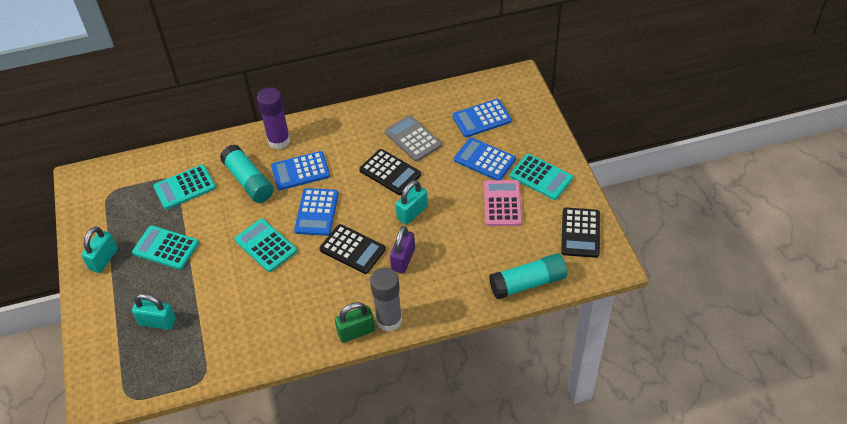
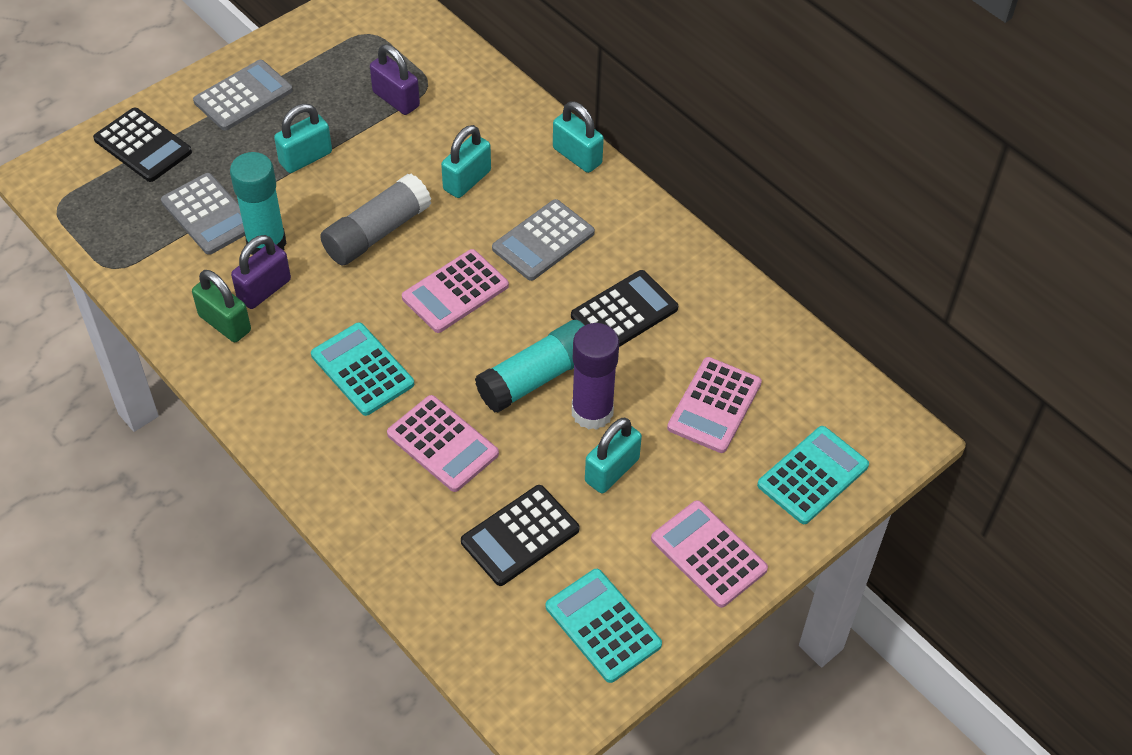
blue calculator: 4 -> 0
grey calculator: 1 -> 3
pink calculator: 1 -> 4
purple padlock: 1 -> 2
turquoise calculator: 4 -> 3
turquoise padlock: 3 -> 4

